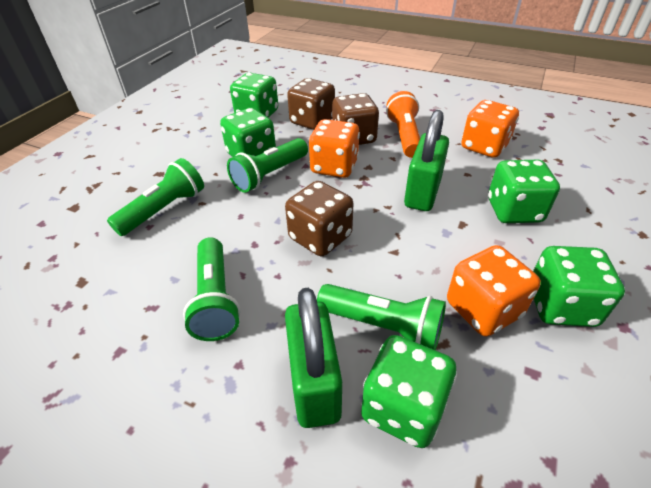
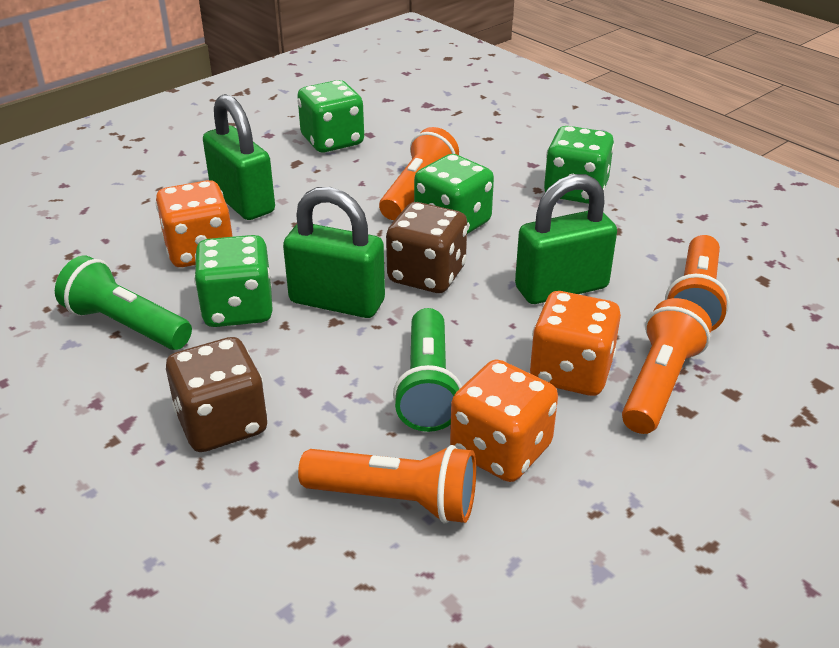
brown dice: 3 -> 2
green dice: 5 -> 4
green flashlight: 4 -> 2
green padlock: 2 -> 3
orange flashlight: 1 -> 4

